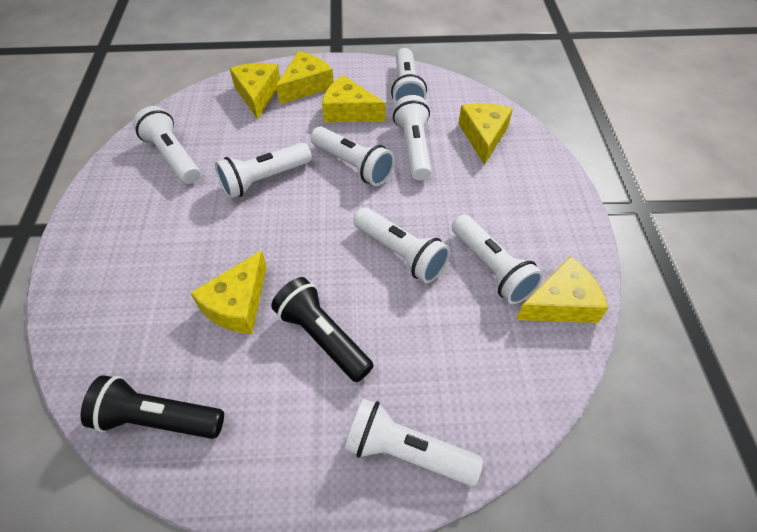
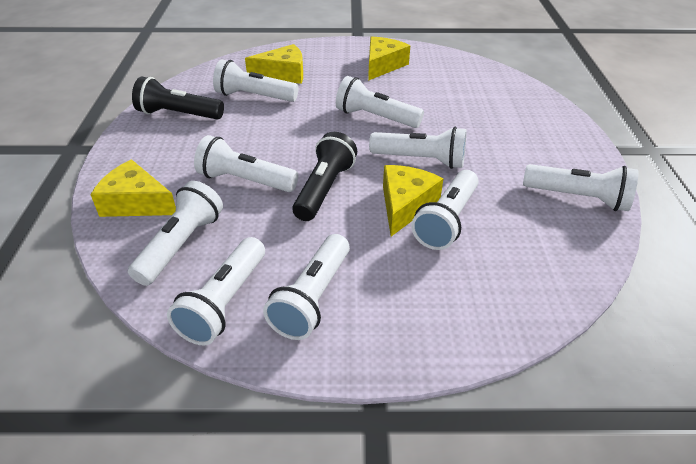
white flashlight: 8 -> 9
yellow cheese: 6 -> 4

